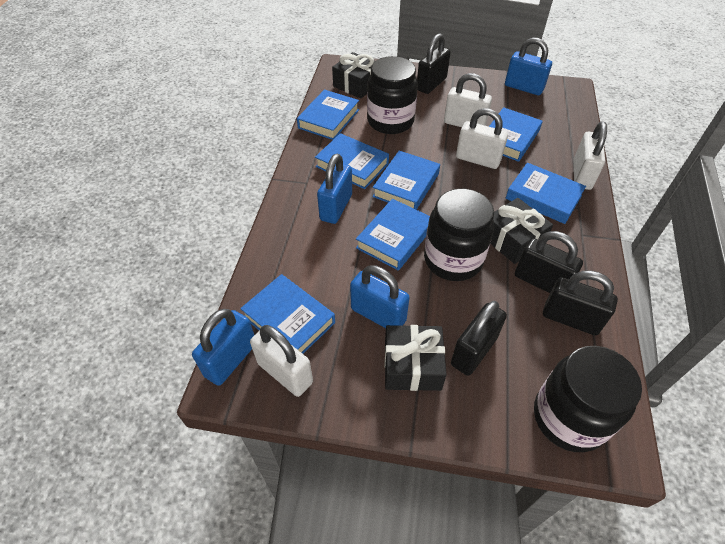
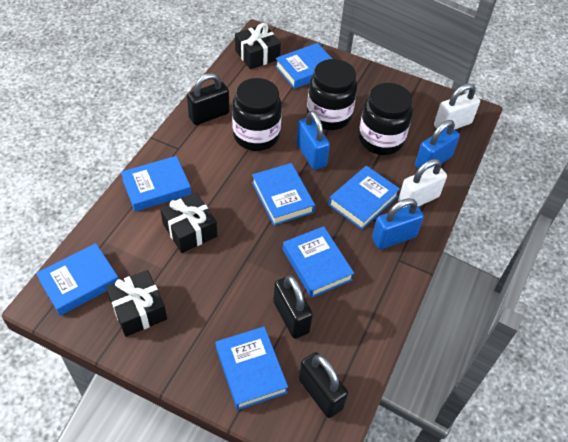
black padlock: 4 -> 3
blue padlock: 4 -> 3
white padlock: 4 -> 2

